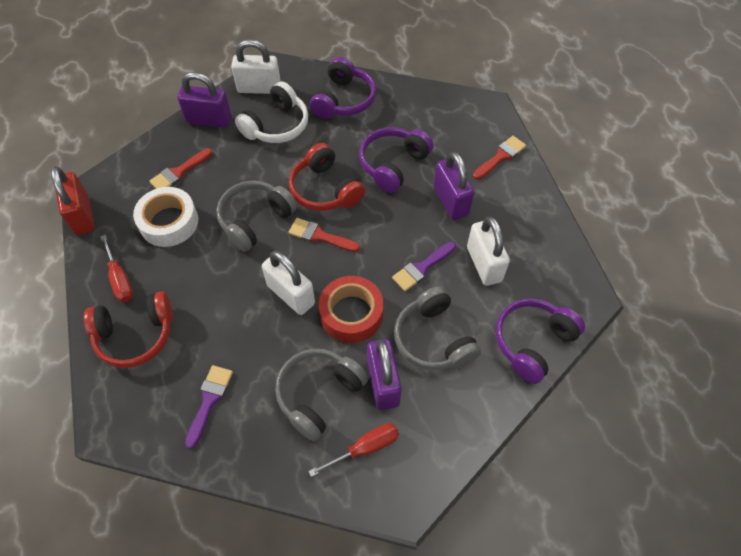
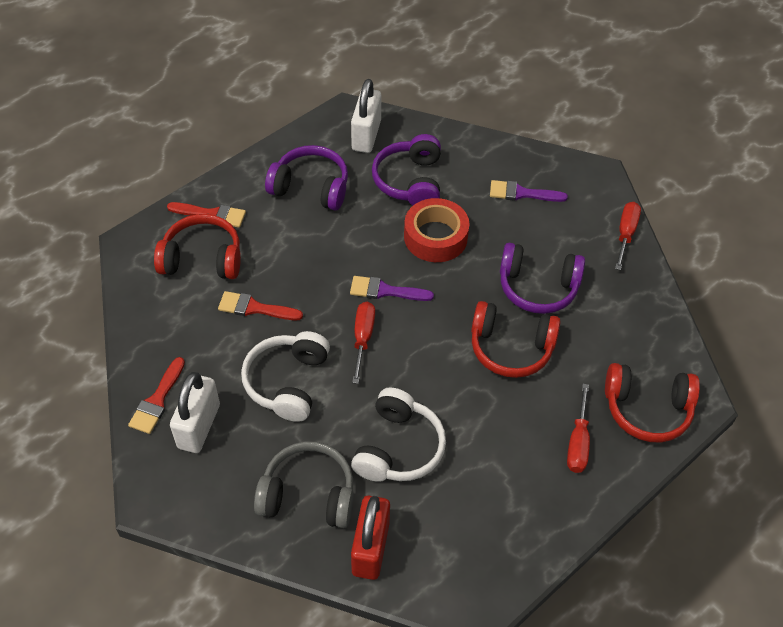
grey headphones: 3 -> 1
purple padlock: 3 -> 0
red headphones: 2 -> 3
red screwdriver: 2 -> 3
white headphones: 1 -> 2
white padlock: 3 -> 2
white tape: 1 -> 0

